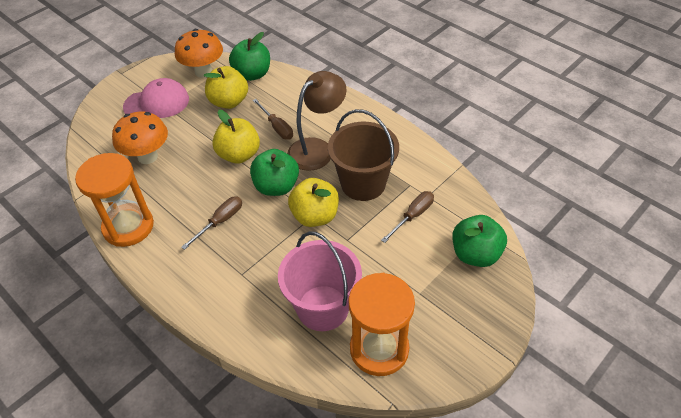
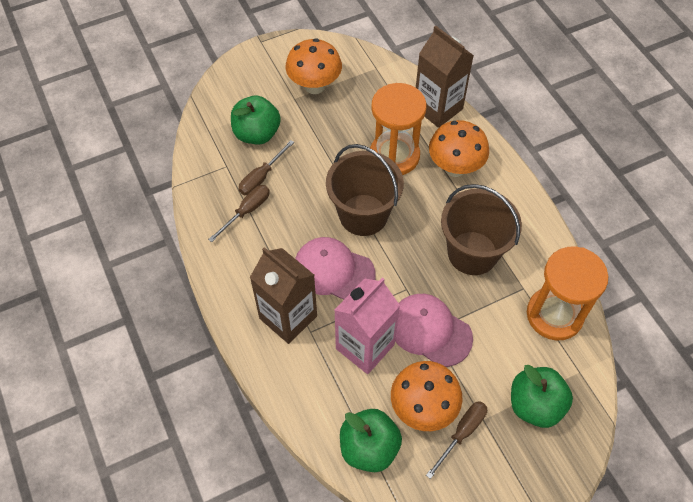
brown bucket: 1 -> 2
brown carton: 0 -> 2
brown lamp: 1 -> 0
orange mushroom: 2 -> 3
pink bucket: 1 -> 0
pink cap: 1 -> 2
pink carton: 0 -> 1
yellow apple: 3 -> 0

